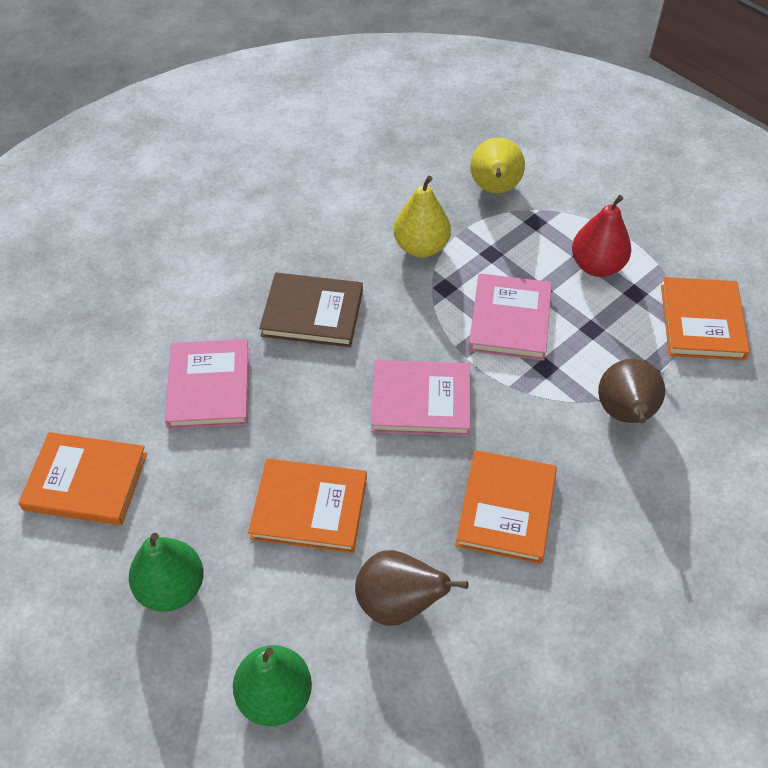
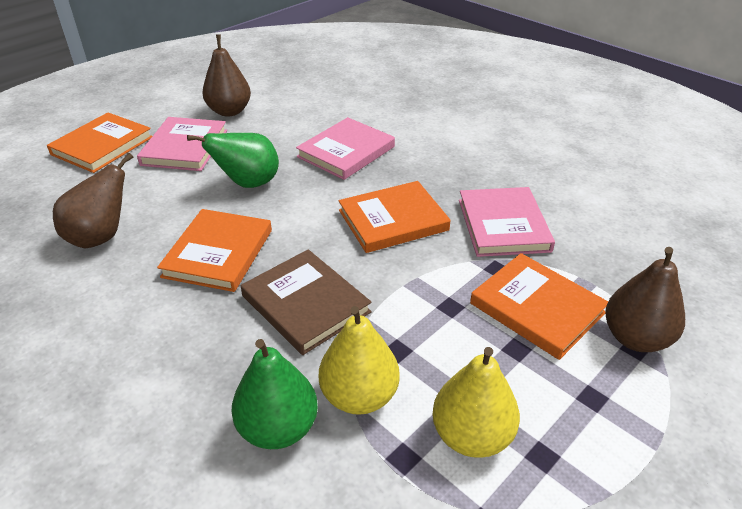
brown pear: 2 -> 3
red pear: 1 -> 0

